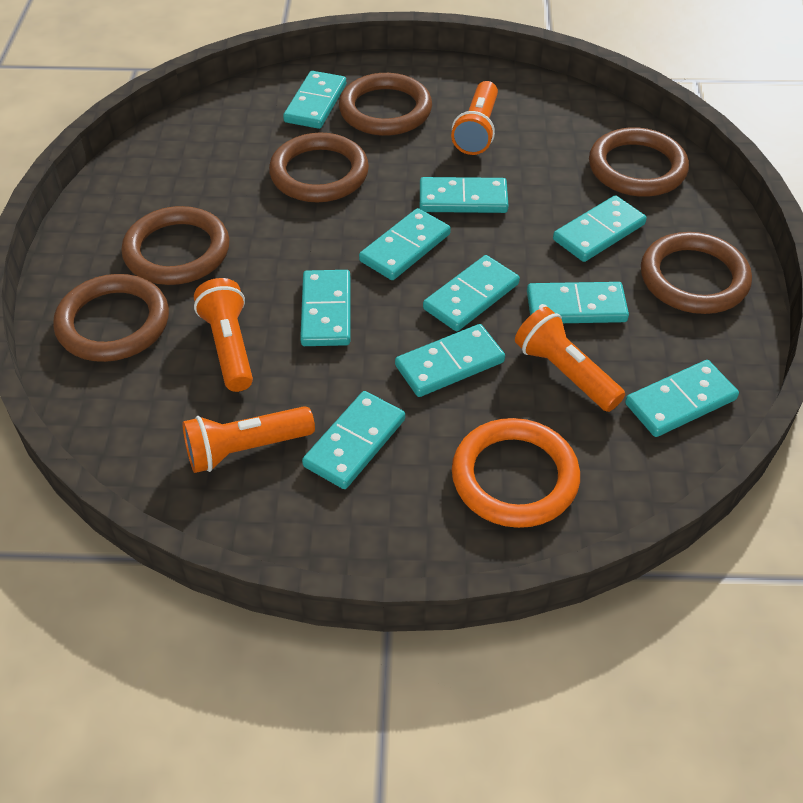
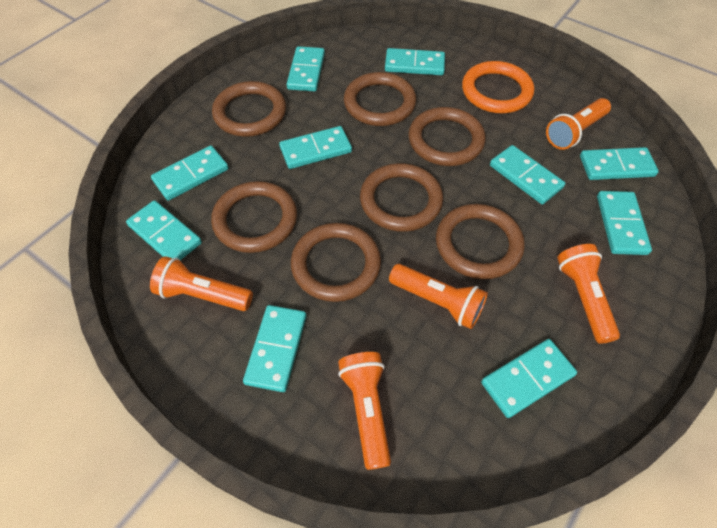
brown ring: 6 -> 7
orange flashlight: 4 -> 5

